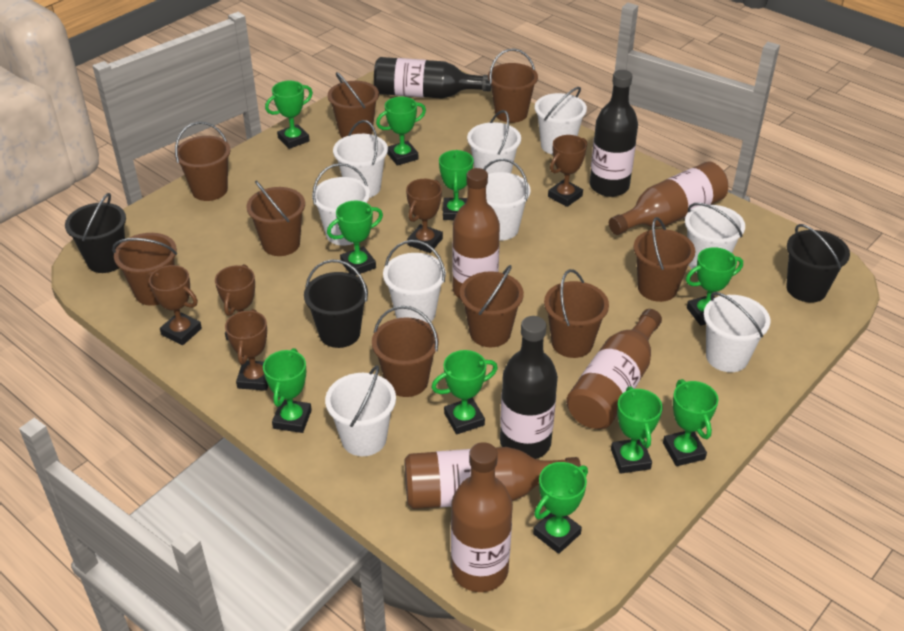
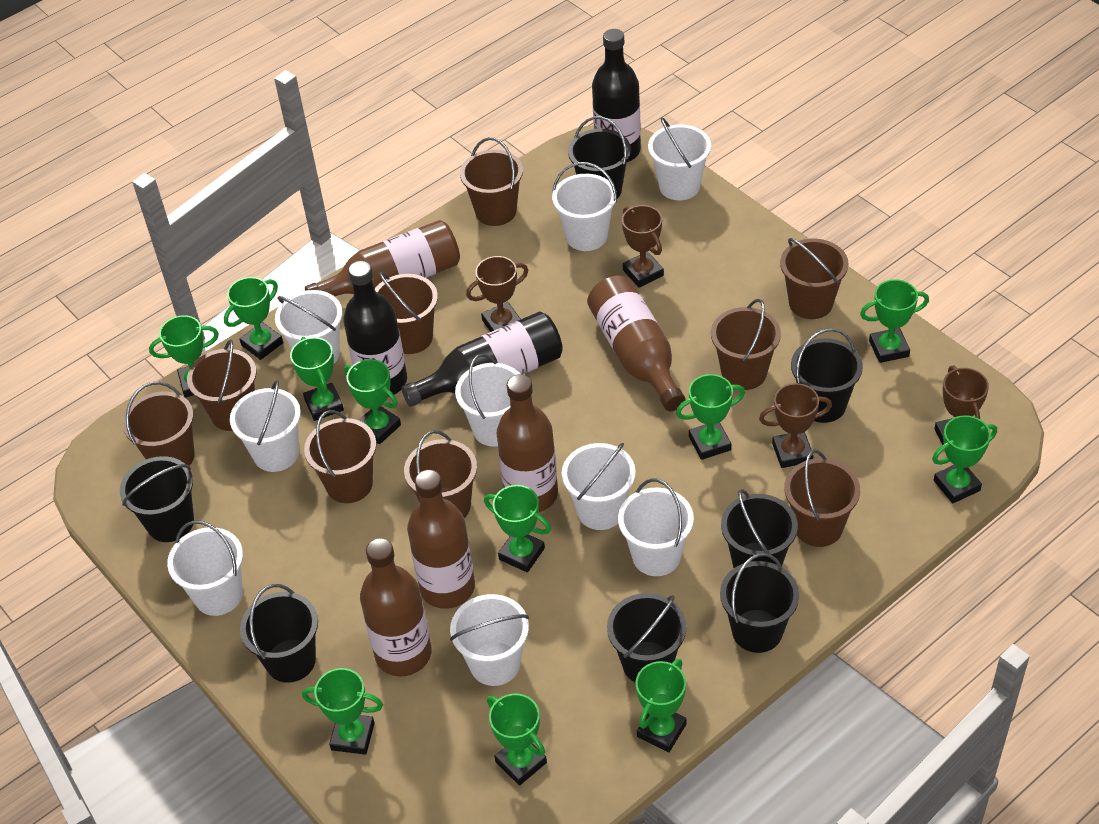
black bucket: 3 -> 7
brown trophy: 5 -> 4
green trophy: 10 -> 11

